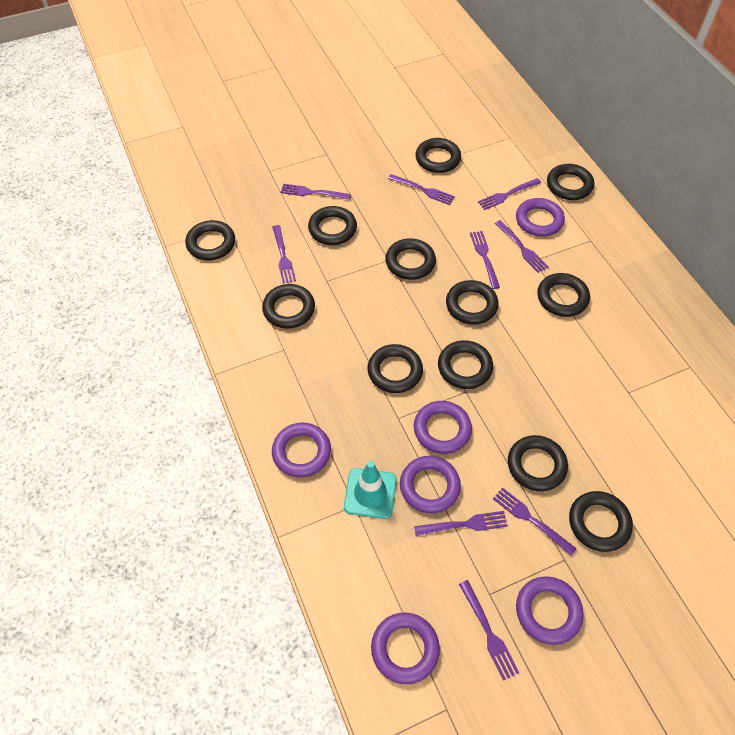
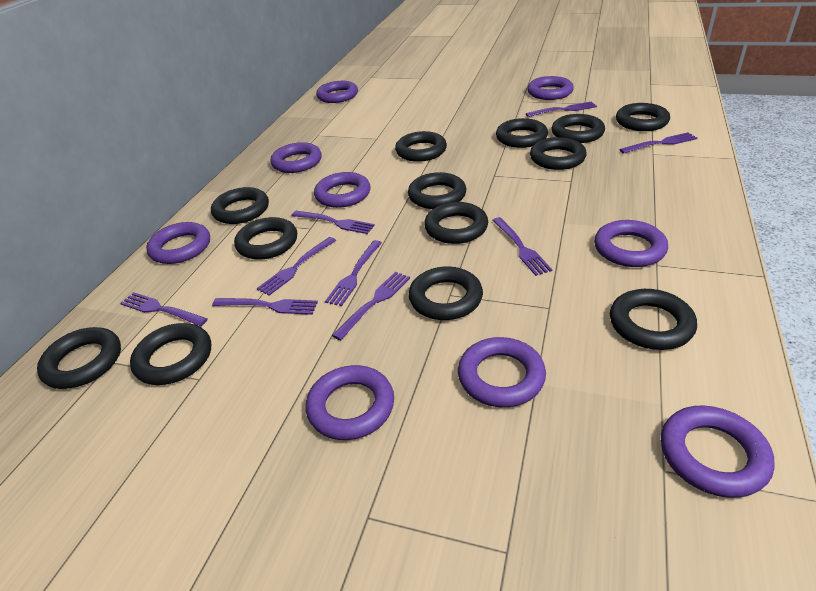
black ring: 12 -> 13
purple ring: 6 -> 9
turquoise traffic cone: 1 -> 0

